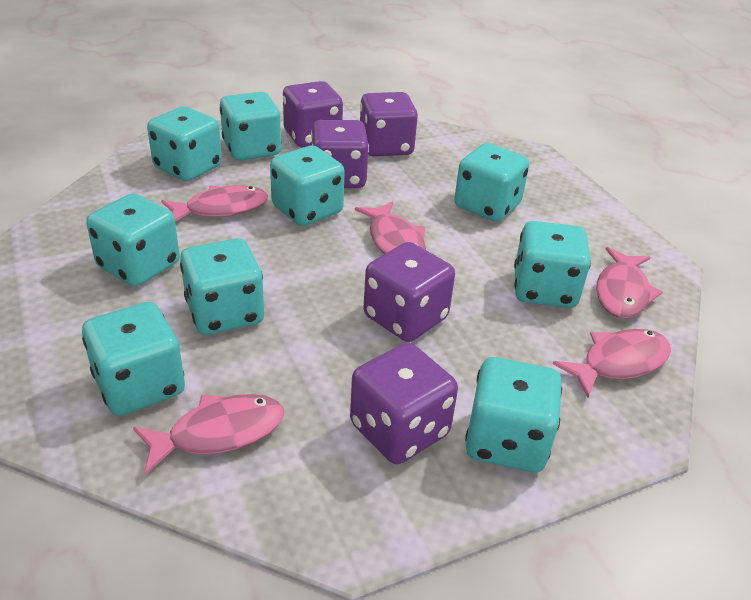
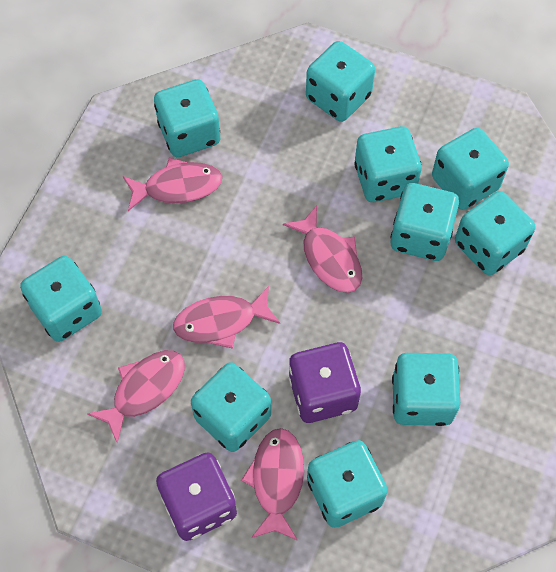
purple dice: 5 -> 2
turquoise dice: 9 -> 10

